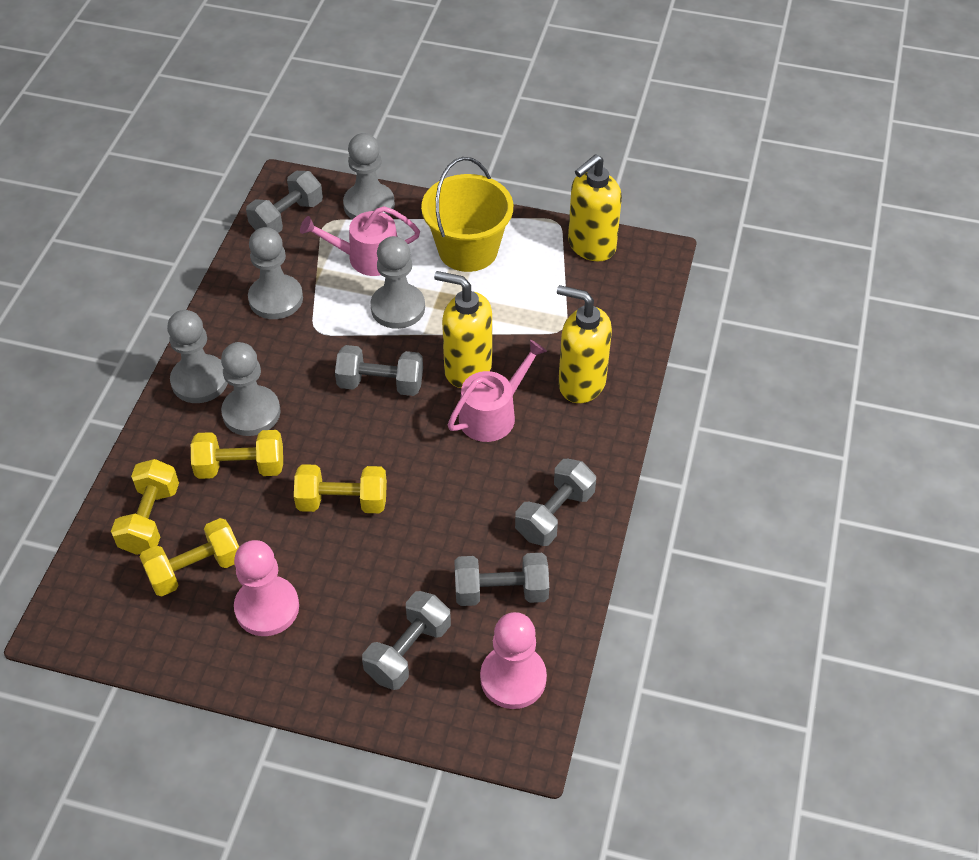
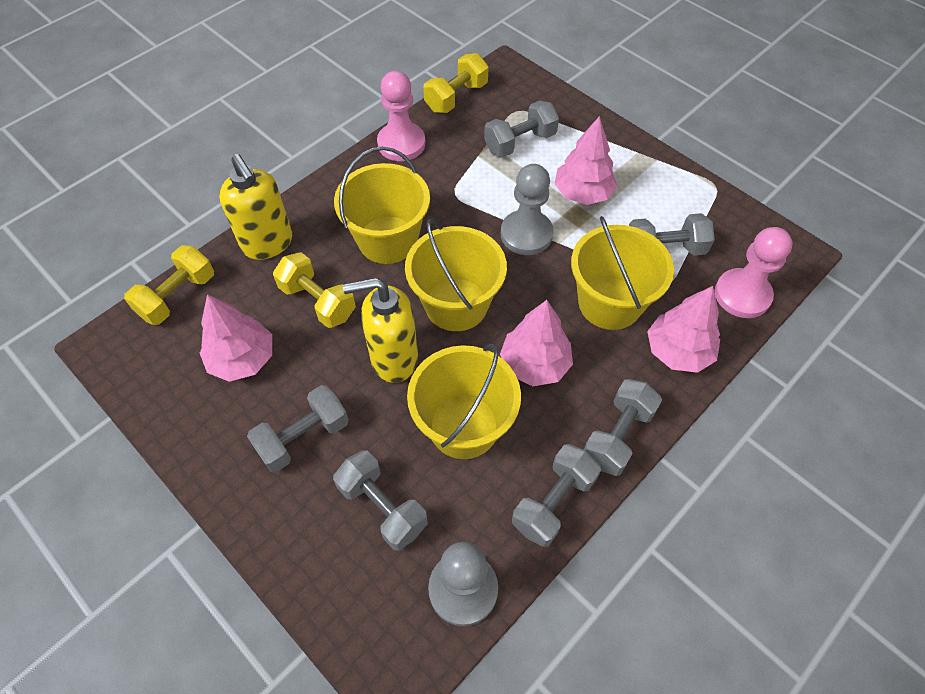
grey dumbbell: 5 -> 6
grey pawn: 5 -> 2
pink tree: 0 -> 4
pink watering can: 2 -> 0
yellow bucket: 1 -> 4
yellow dumbbell: 4 -> 3
yellow soap dispenser: 3 -> 2

